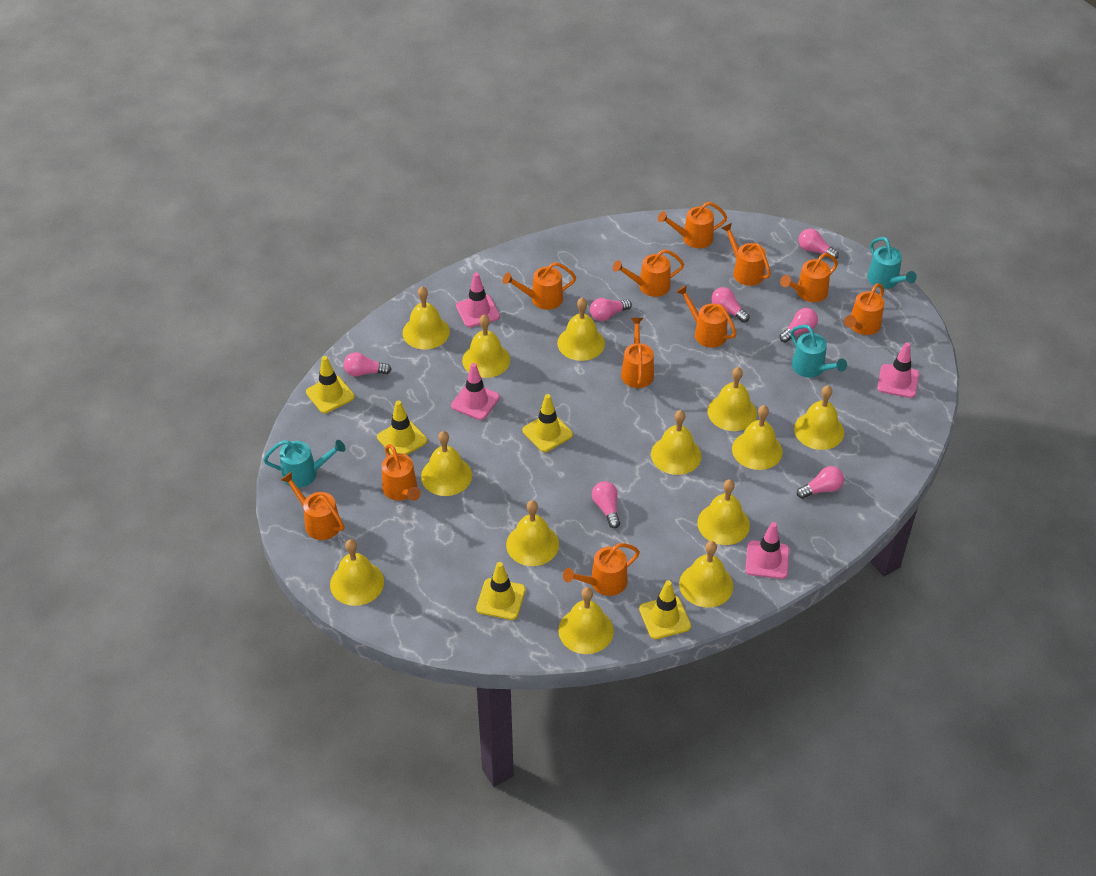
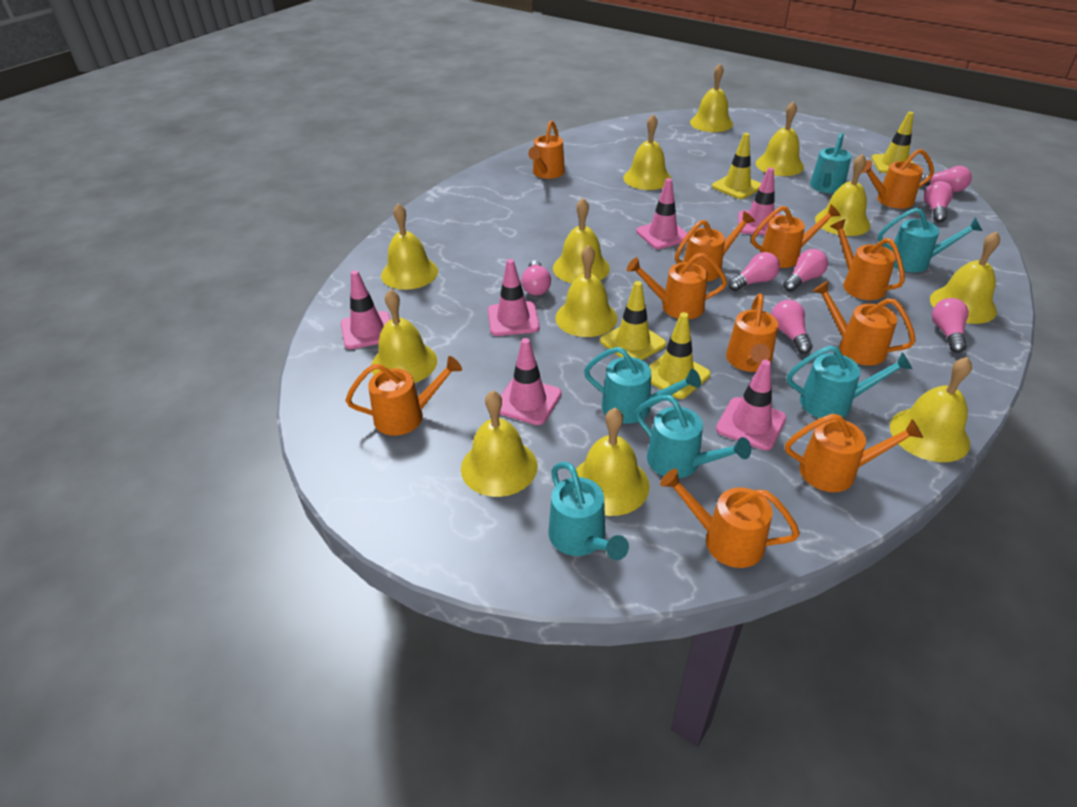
pink traffic cone: 4 -> 6
turquoise watering can: 3 -> 6
yellow bell: 13 -> 12
yellow traffic cone: 5 -> 4

